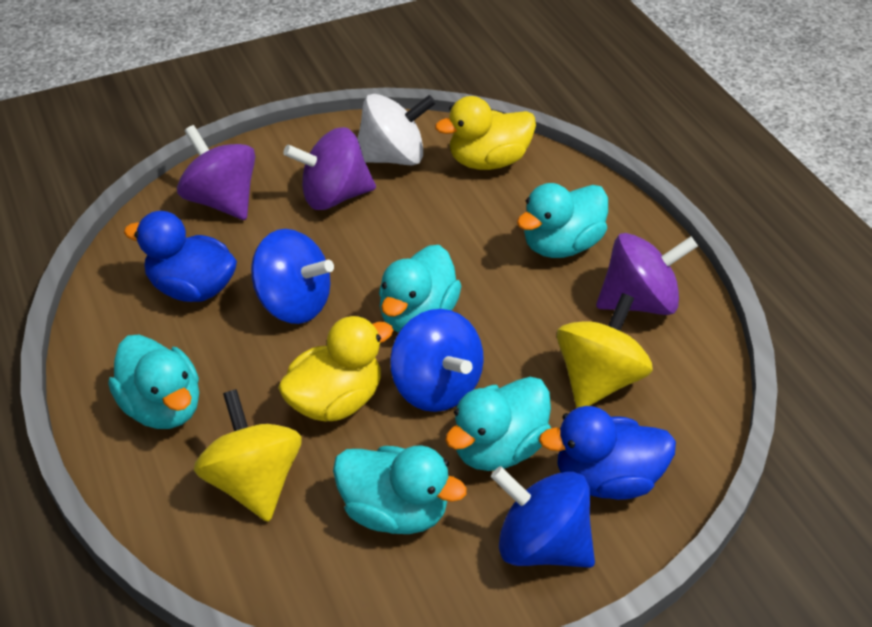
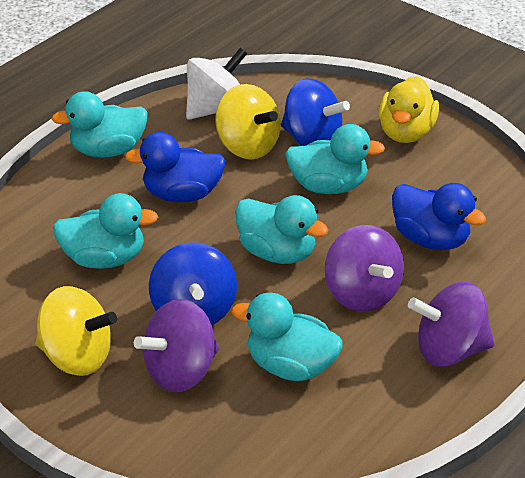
blue spinning top: 3 -> 2
yellow duck: 2 -> 1

